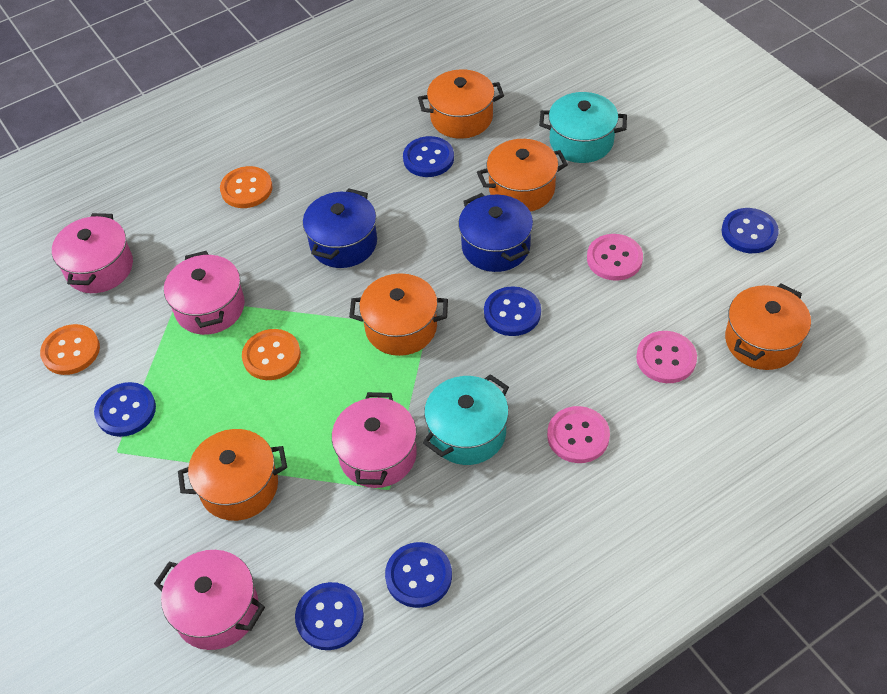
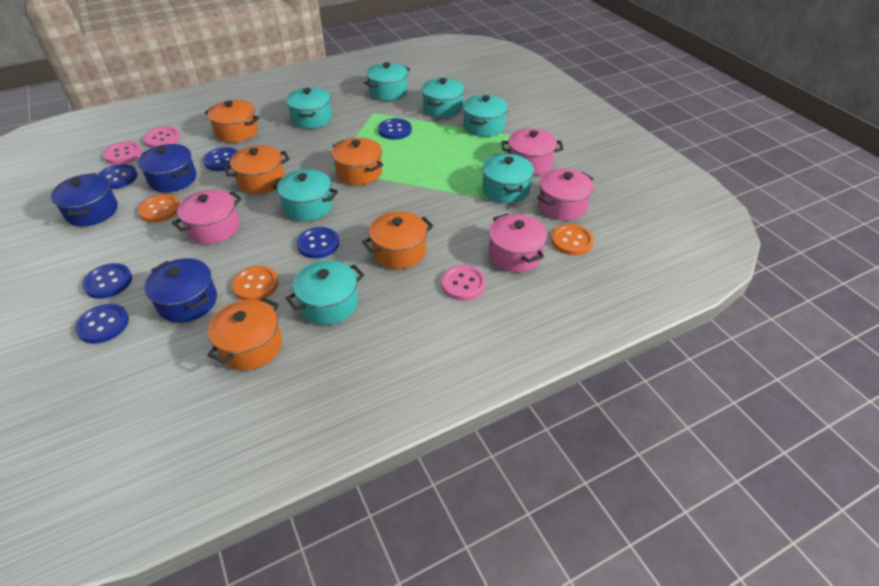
blue pot: 2 -> 3
turquoise pot: 2 -> 7

